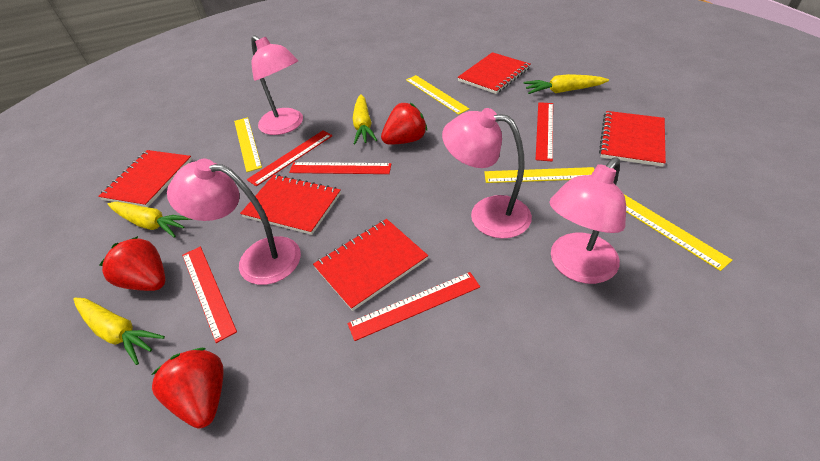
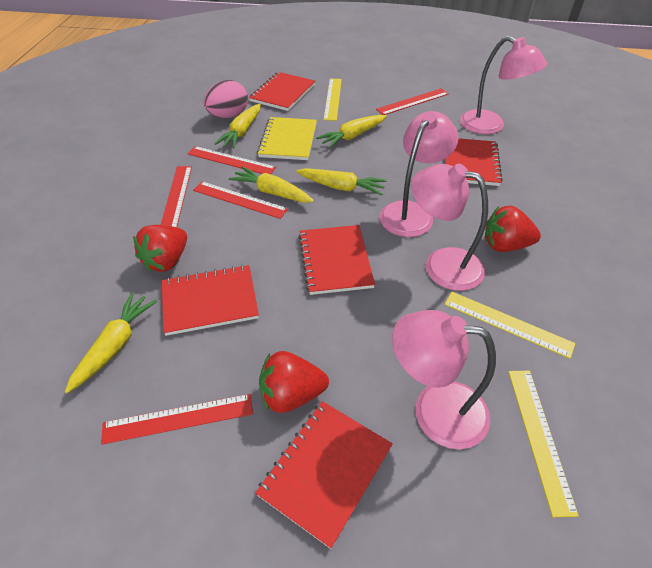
pink egg: 0 -> 1
yellow carrot: 4 -> 5
yellow notebook: 0 -> 1
yellow ruler: 4 -> 3

